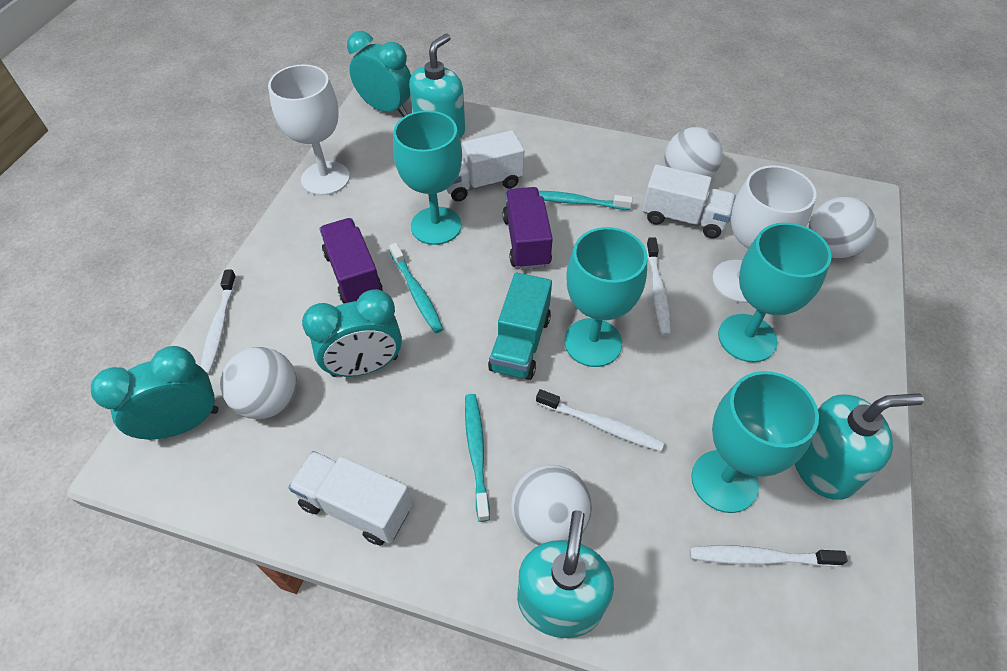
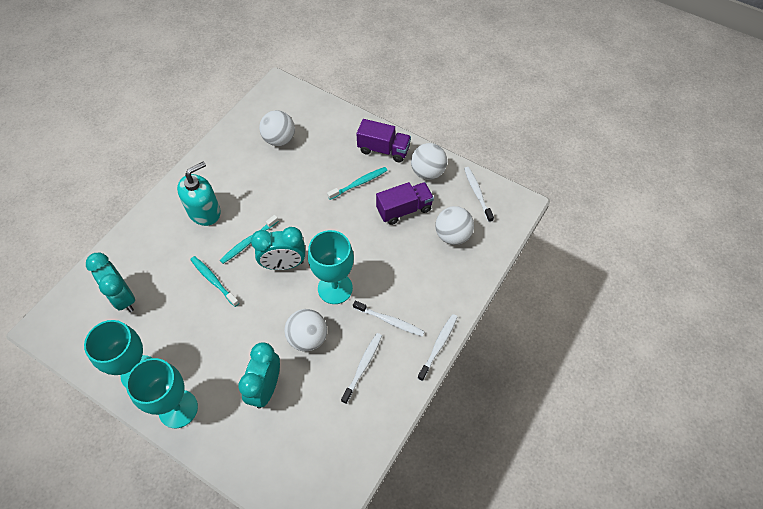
turquoise goblet: 4 -> 3
turquoise soap dispenser: 3 -> 1
turquoise truck: 1 -> 0
white goblet: 2 -> 0
white truck: 3 -> 0

